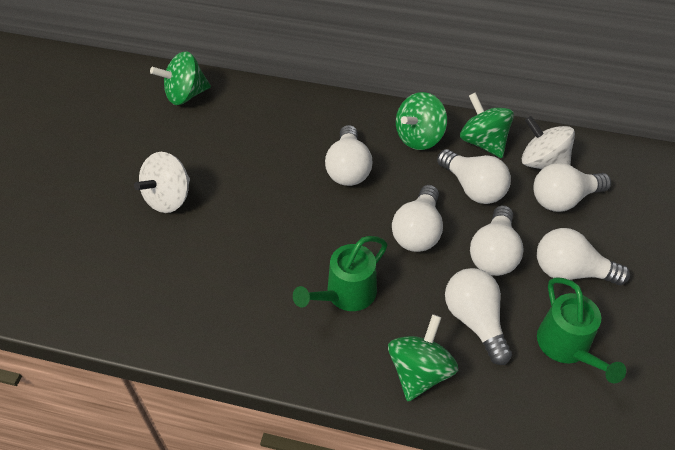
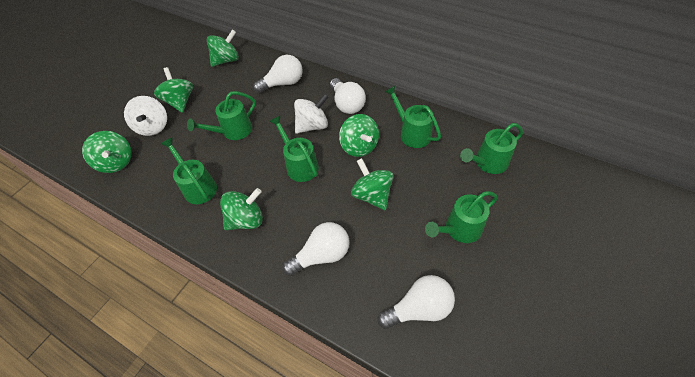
green spinning top: 4 -> 6
green watering can: 2 -> 6
white light bulb: 7 -> 4

